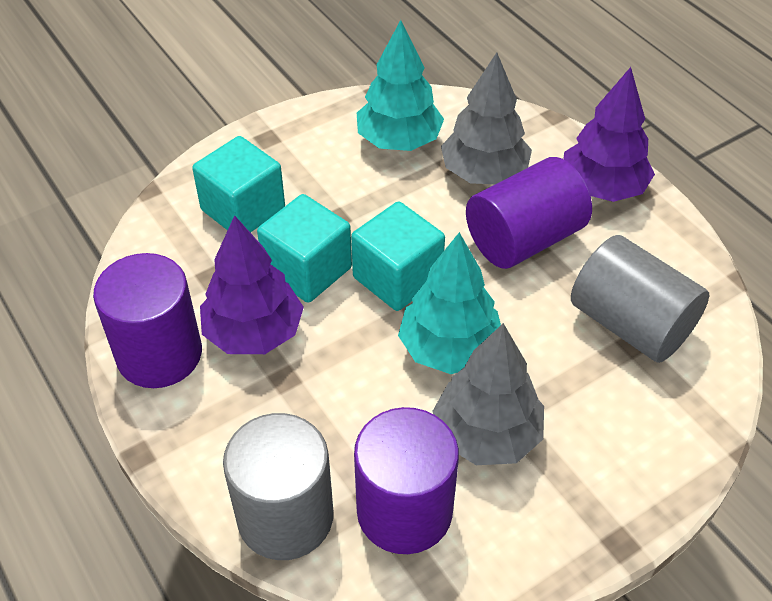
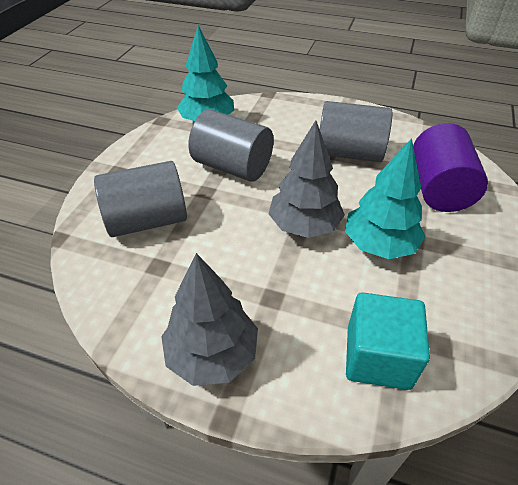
grey cylinder: 2 -> 3
purple cylinder: 3 -> 1
purple tree: 2 -> 0
turquoise cube: 3 -> 1

